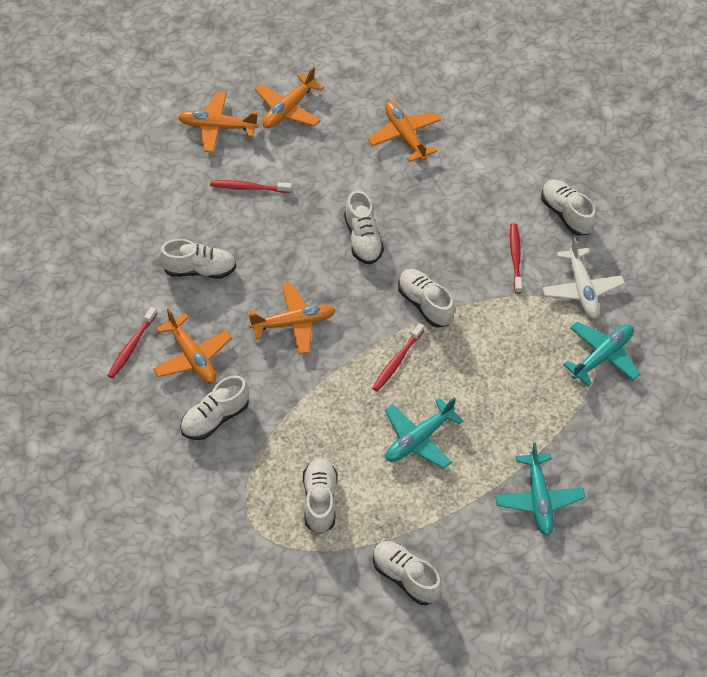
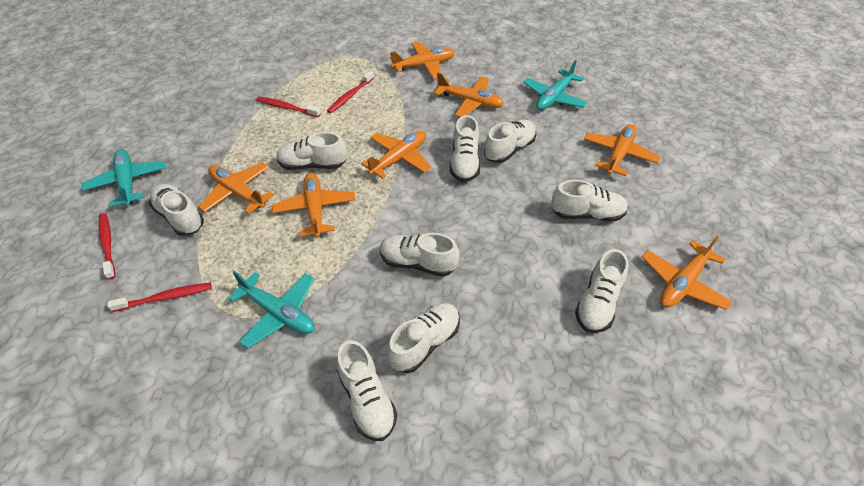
orange plane: 5 -> 7
white plane: 1 -> 0
white shoe: 7 -> 9

